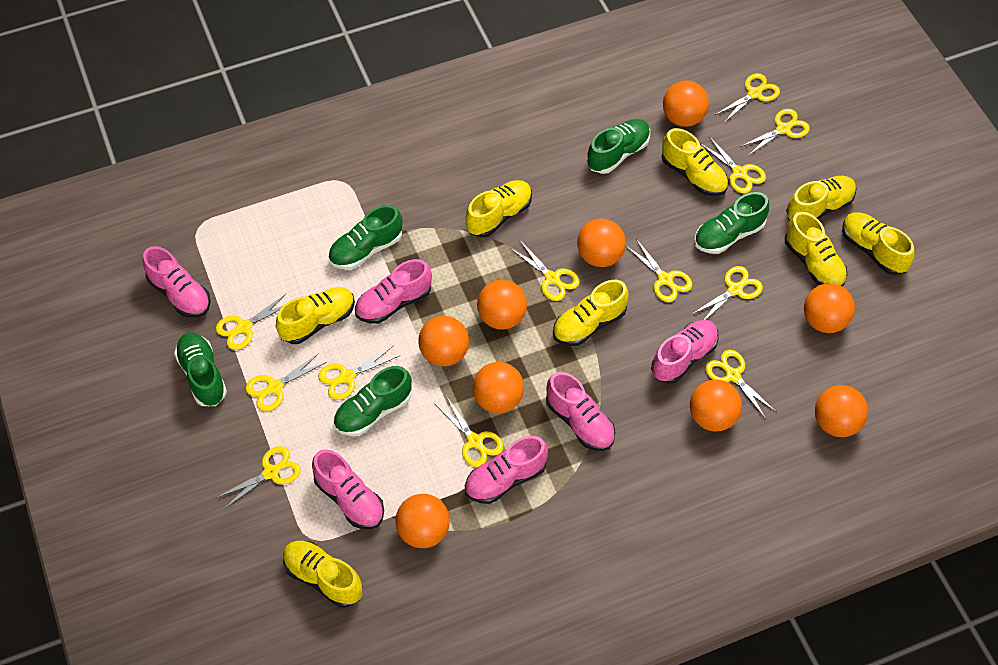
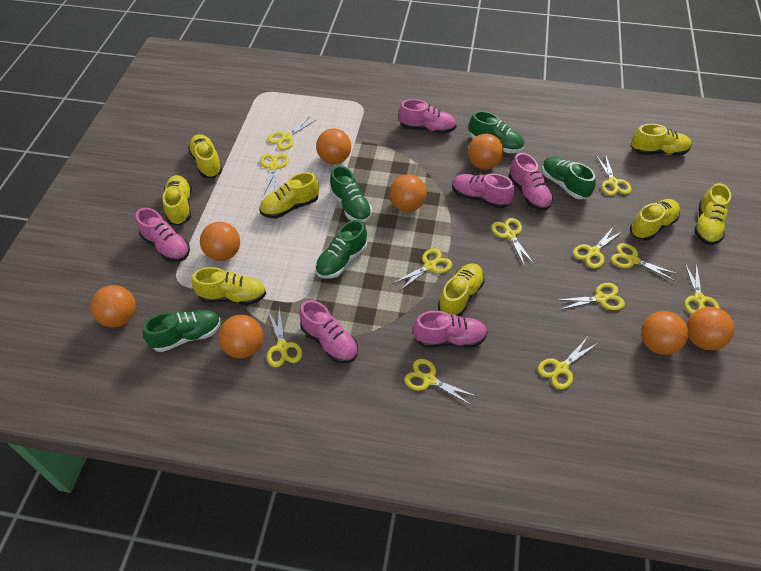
orange ball: 9 -> 8

